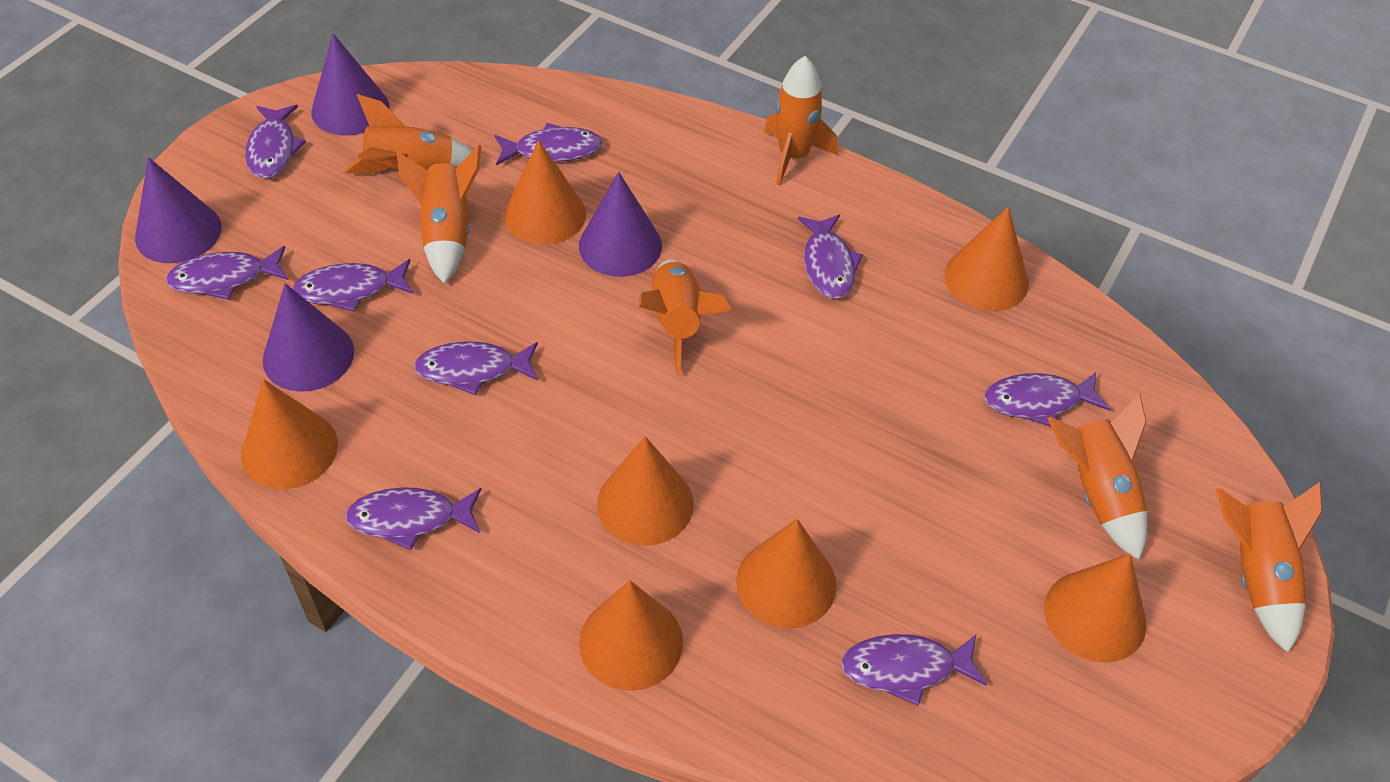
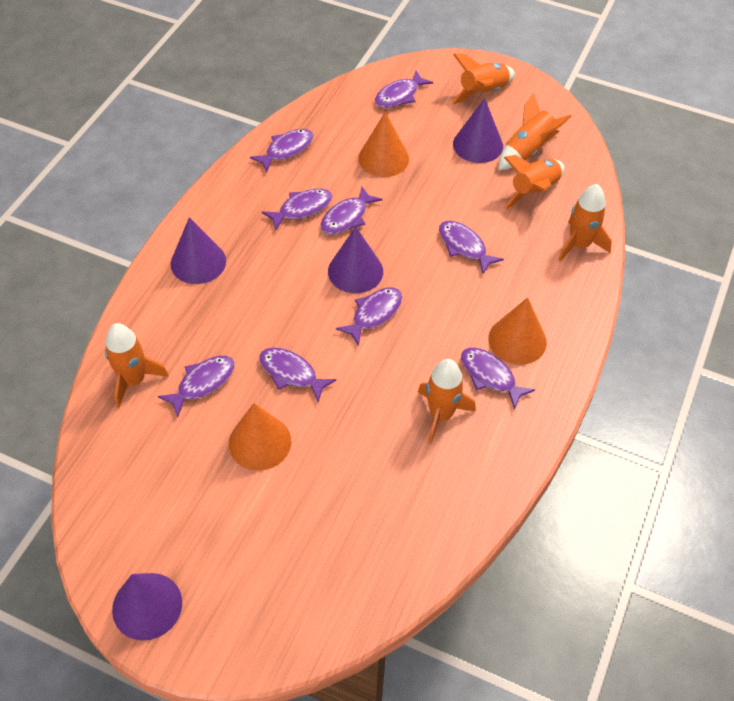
orange cone: 7 -> 3

